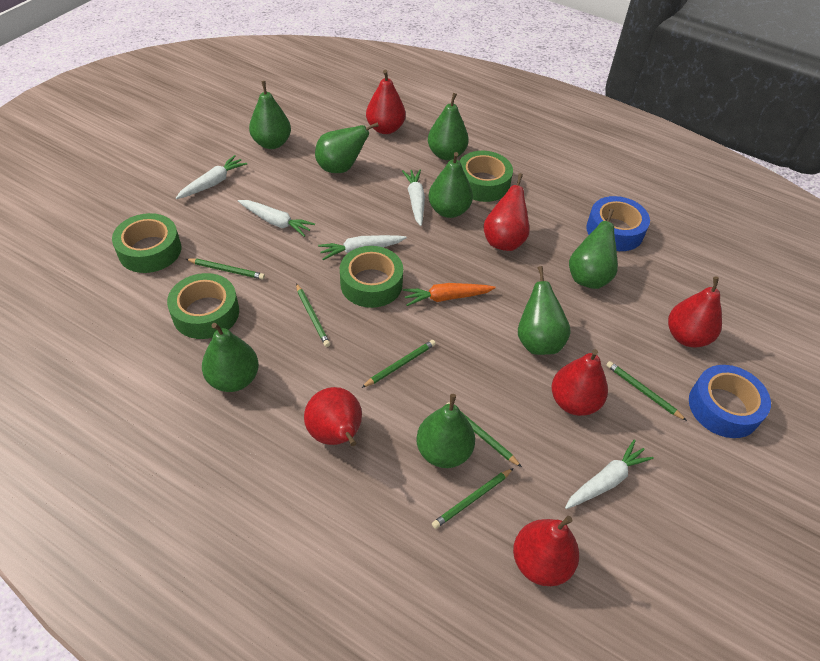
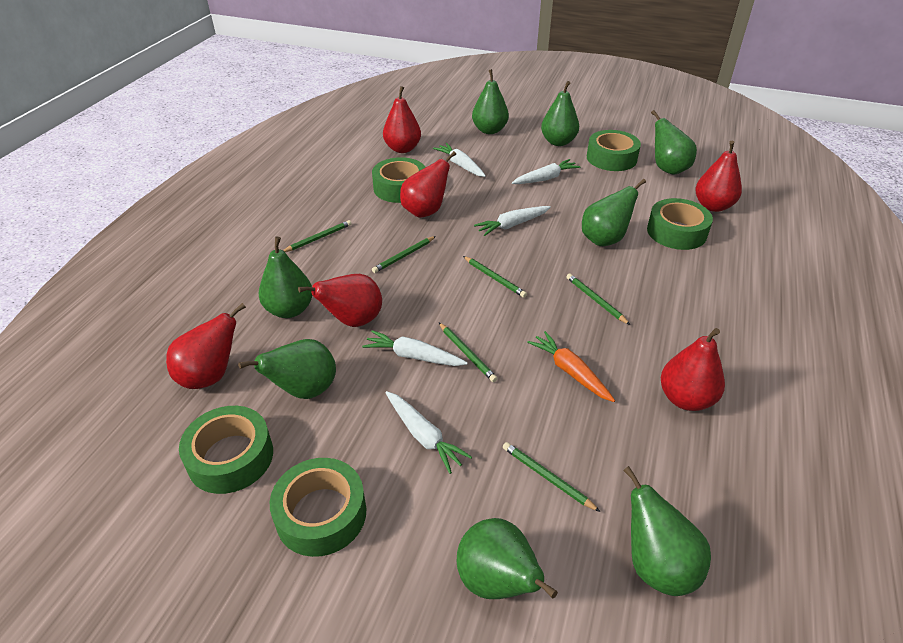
blue tape: 2 -> 0
green tape: 4 -> 5

